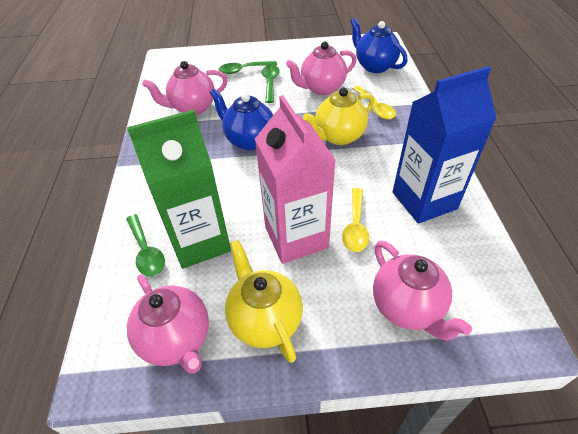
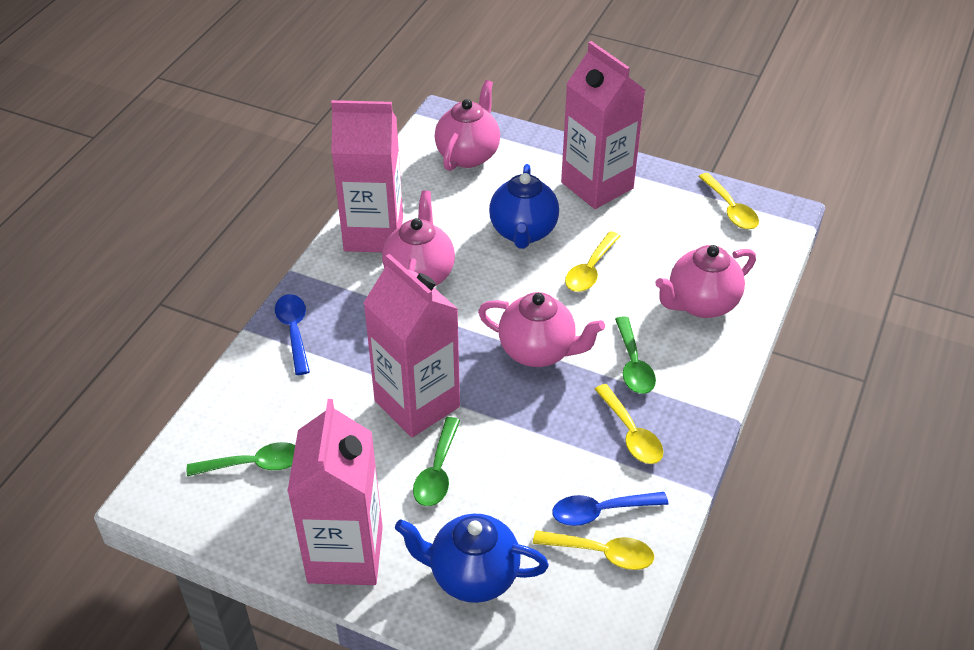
blue carton: 1 -> 0
blue spoon: 0 -> 2
green carton: 1 -> 0
pink carton: 1 -> 4
yellow spoon: 2 -> 4
yellow teapot: 2 -> 0

